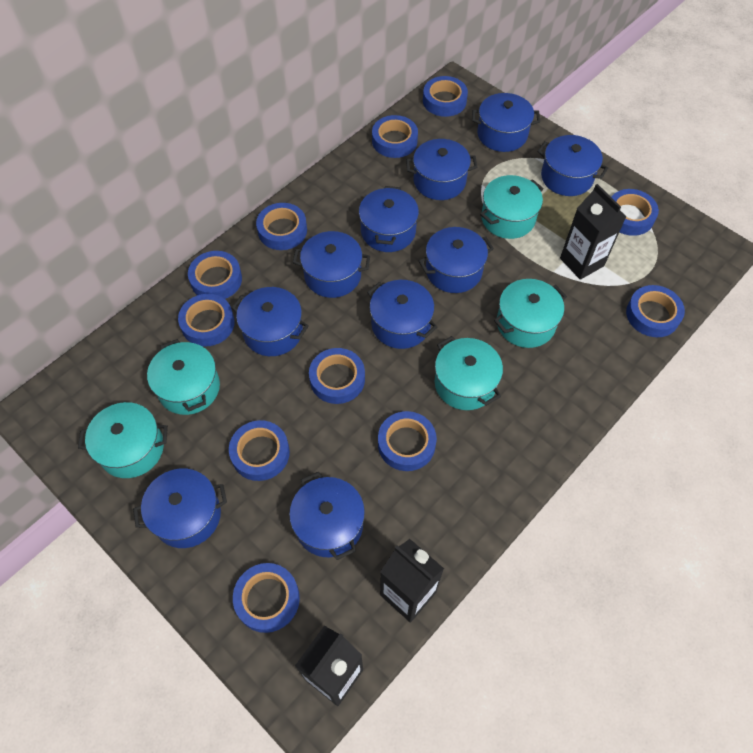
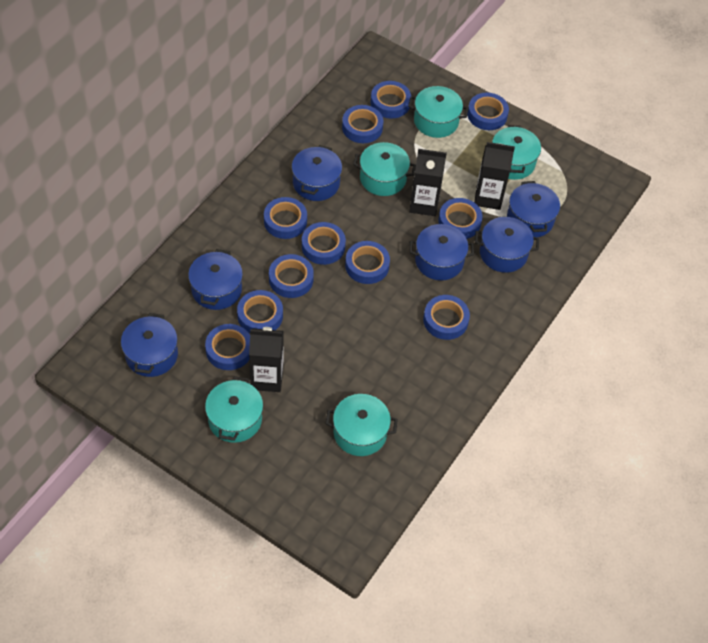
blue pot: 10 -> 6

